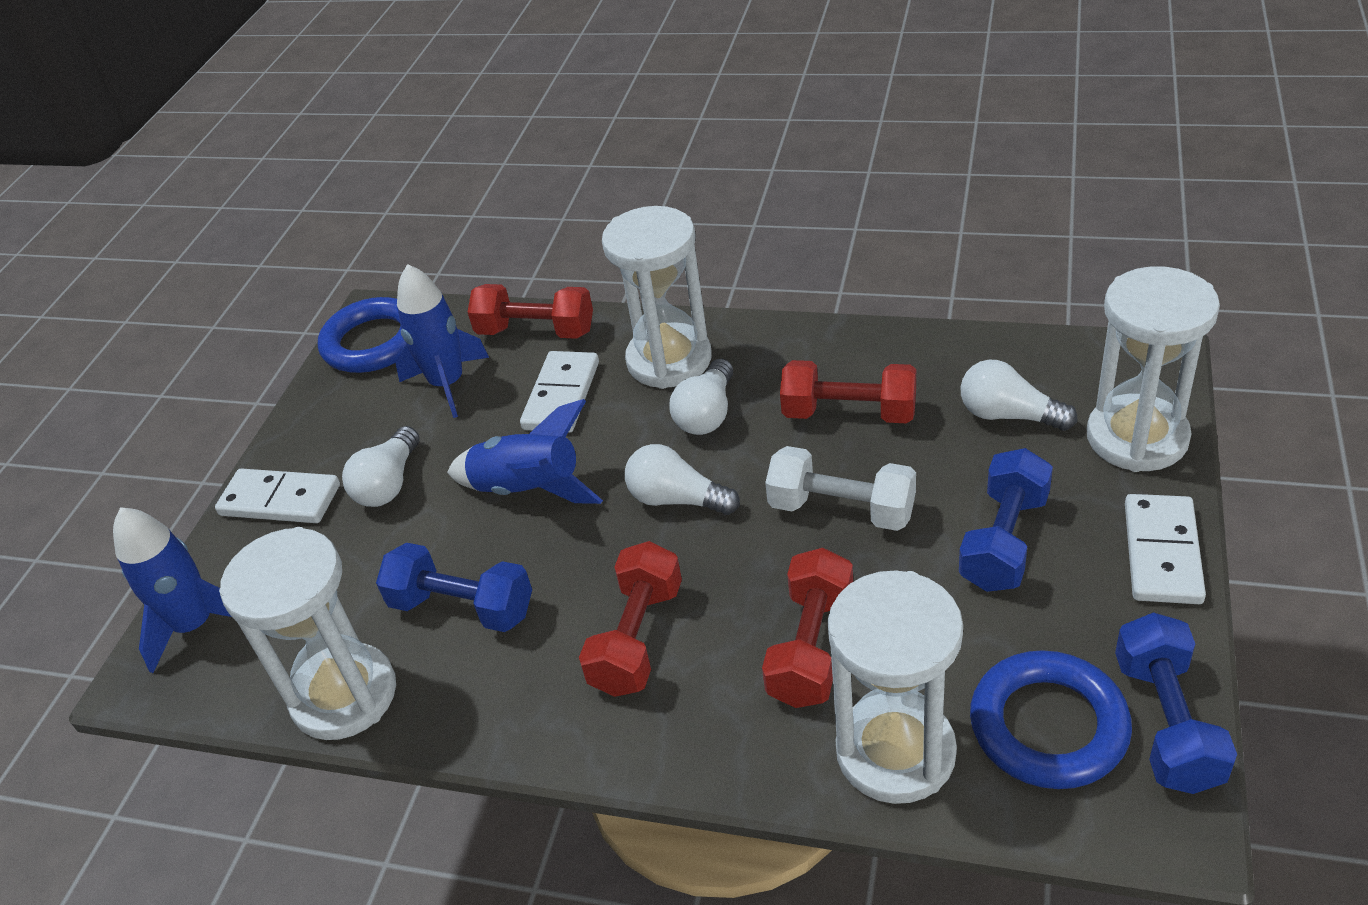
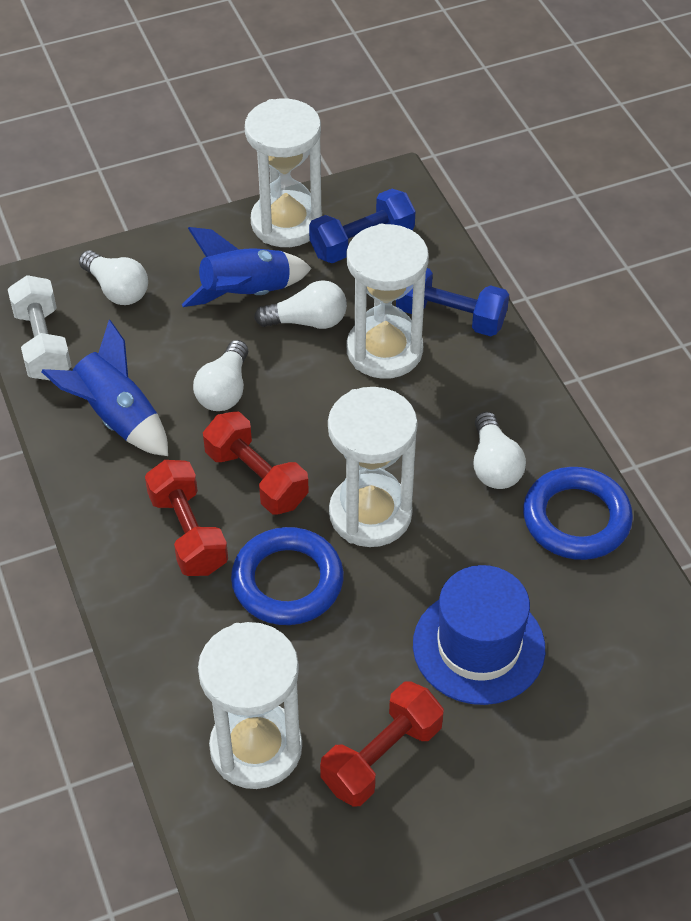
blue dumbbell: 3 -> 2
blue hat: 0 -> 1
blue rocket: 3 -> 2
red dumbbell: 4 -> 3
white domino: 3 -> 0

